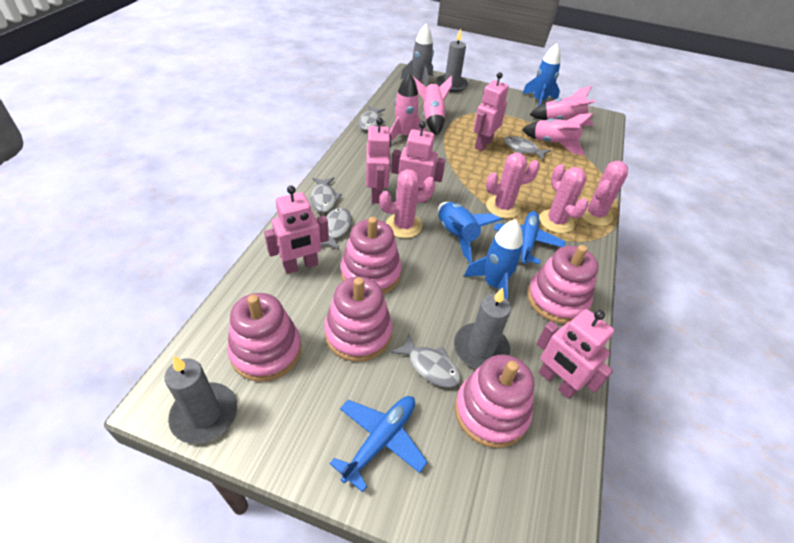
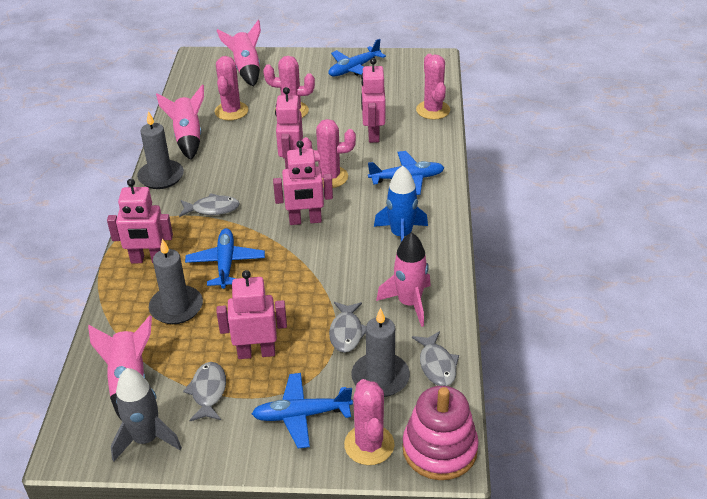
blue plane: 2 -> 4
blue rocket: 3 -> 1
grey fish: 5 -> 4
pink cactus: 4 -> 5
pink stacking toy: 5 -> 1

